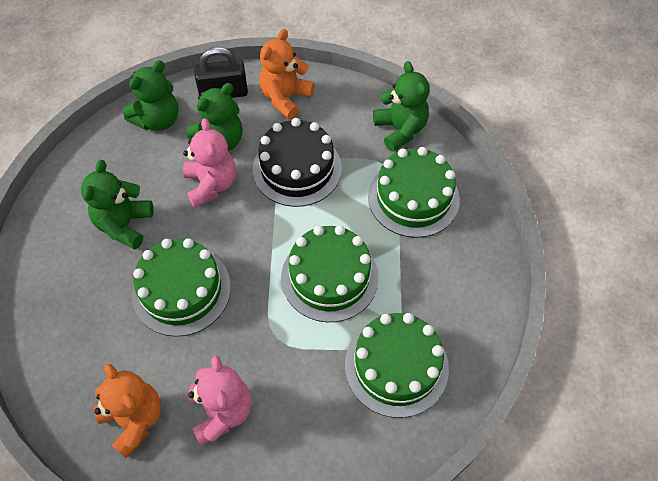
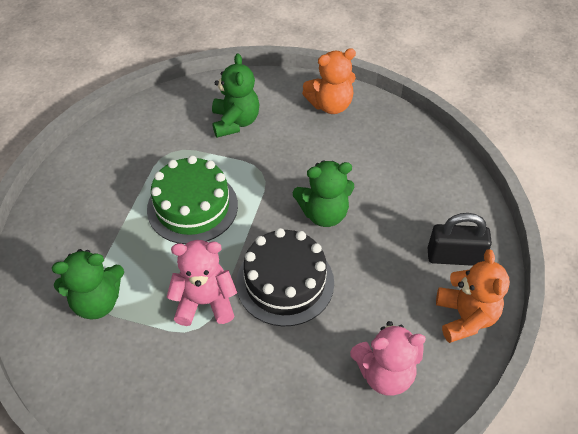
green cake: 4 -> 1
green teddy bear: 4 -> 3

